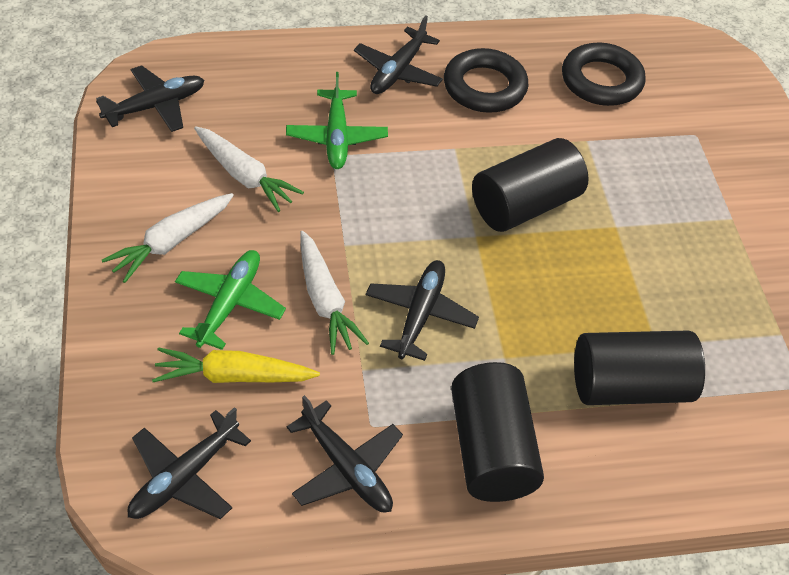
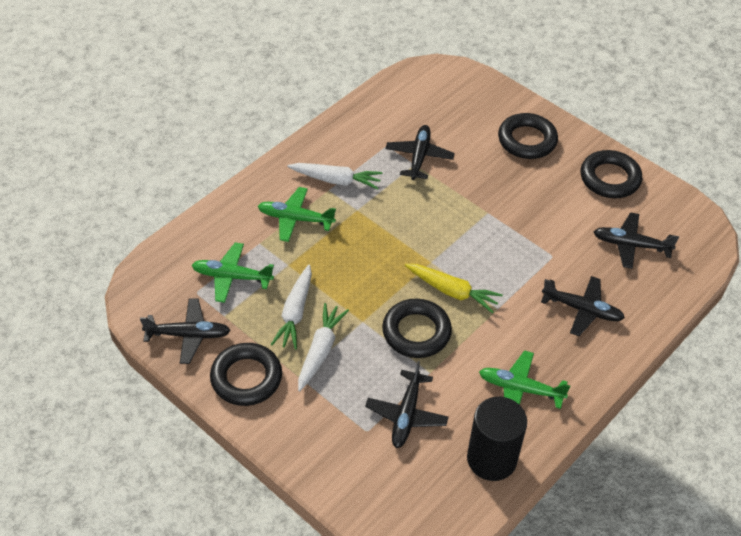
black cylinder: 3 -> 1
black ring: 2 -> 4
green plane: 2 -> 3

